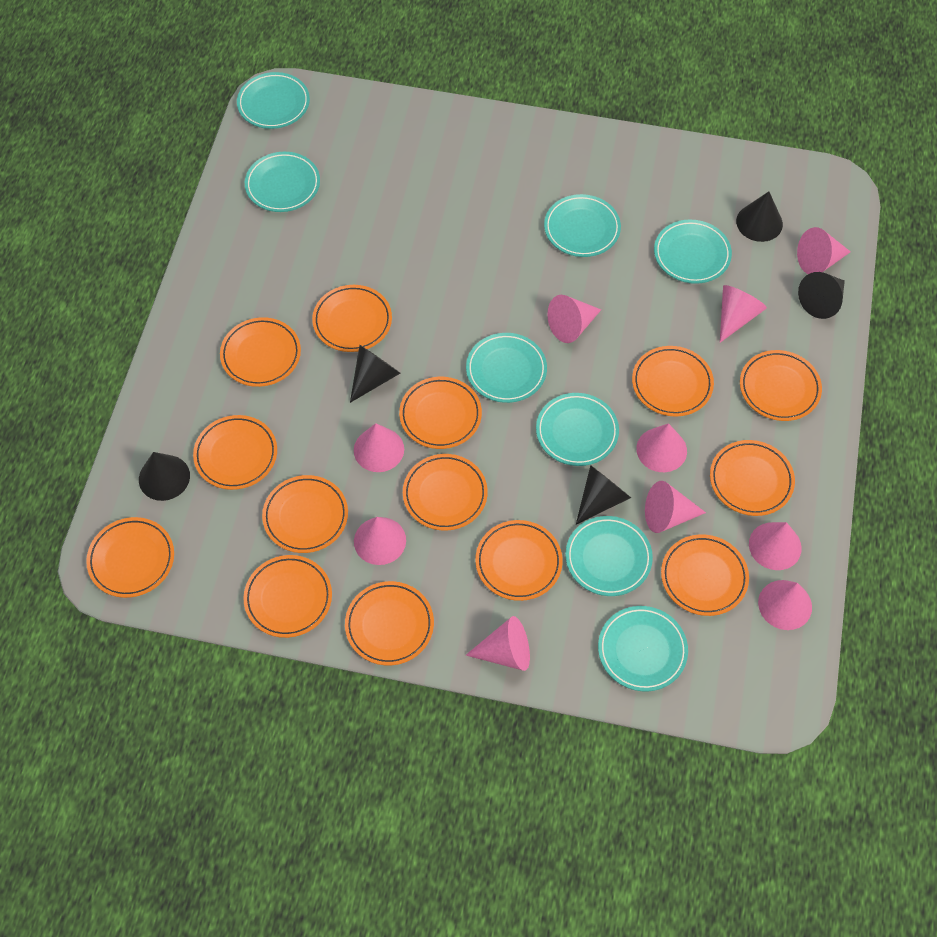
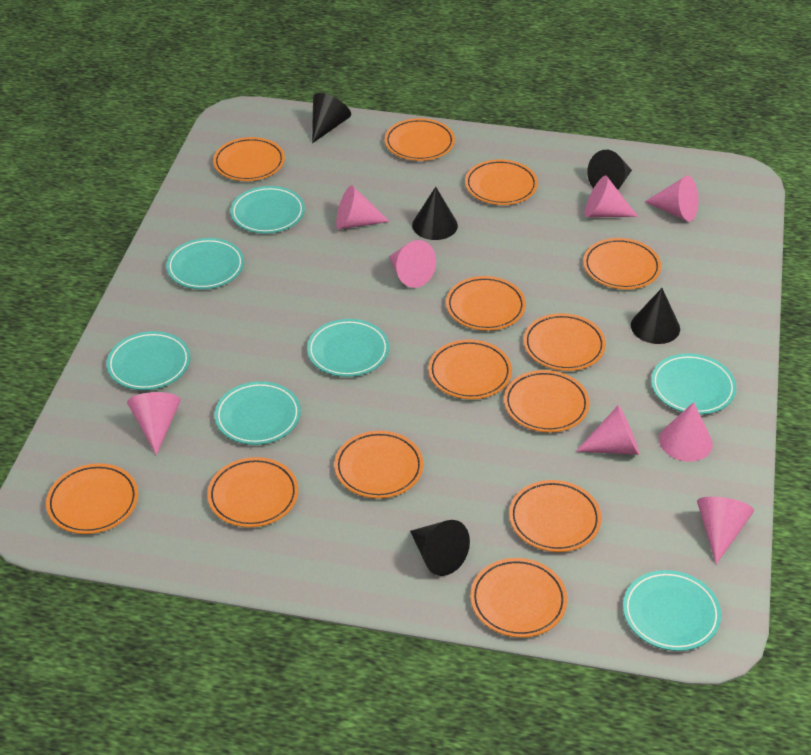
orange plate: 14 -> 13
pink cone: 10 -> 8
turquoise plate: 8 -> 7

